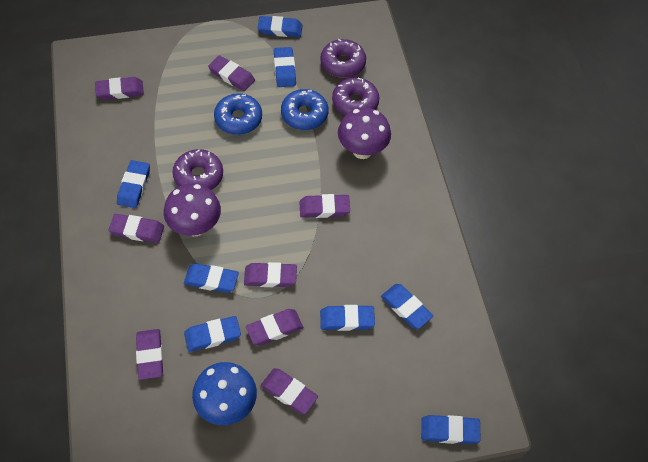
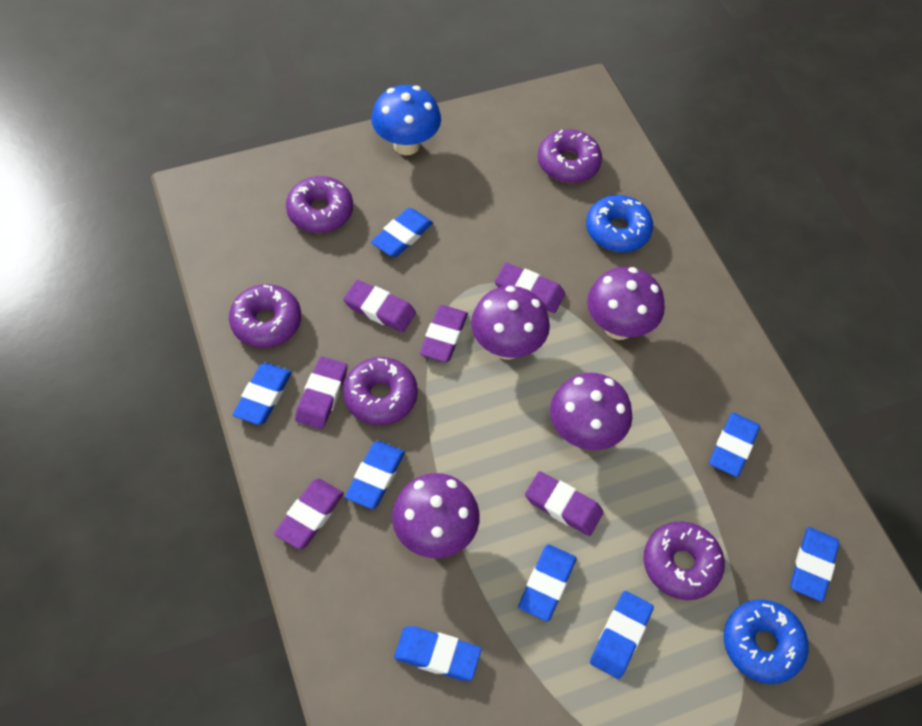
purple donut: 3 -> 5
purple eraser: 8 -> 6
purple mushroom: 2 -> 4

